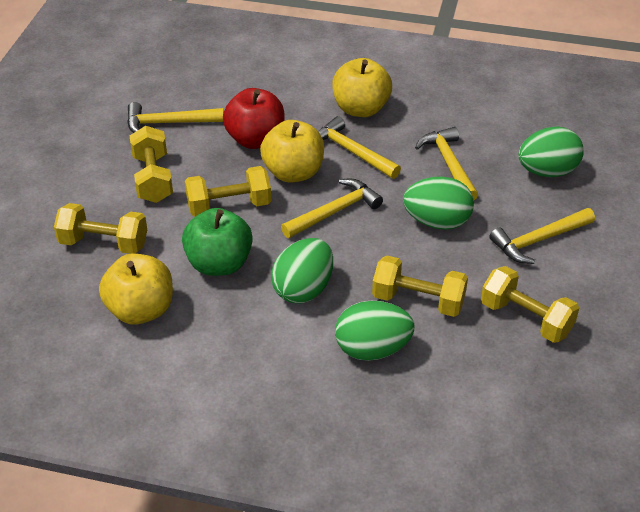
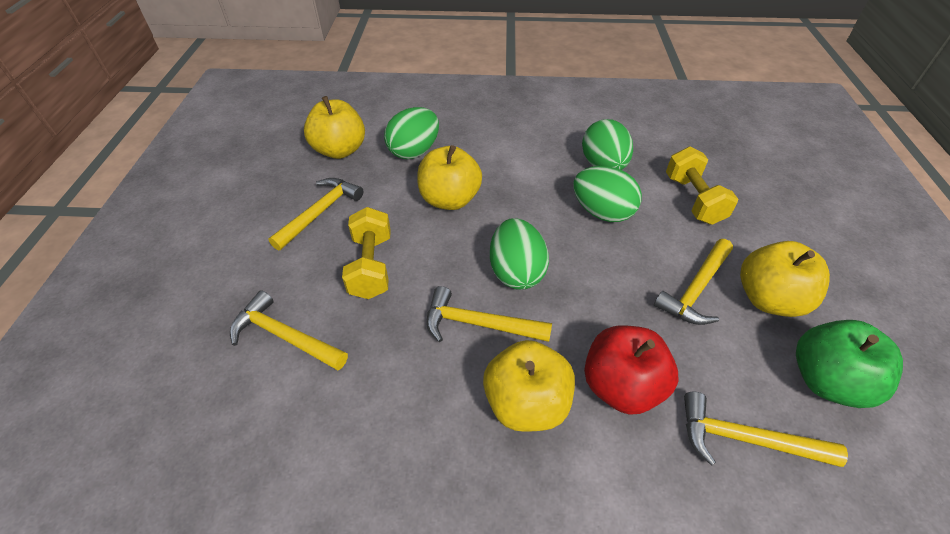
yellow apple: 3 -> 4
yellow dumbbell: 5 -> 2

